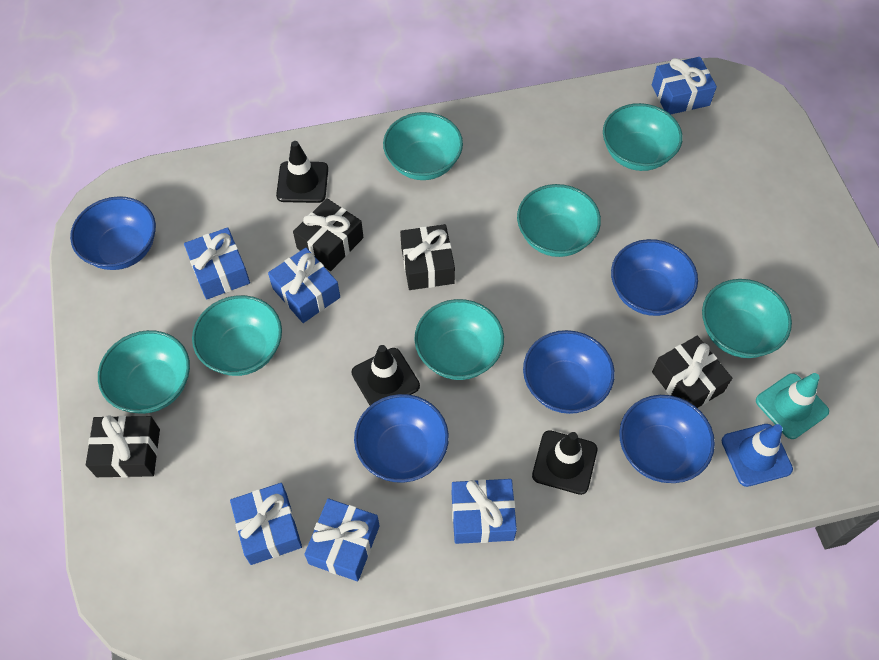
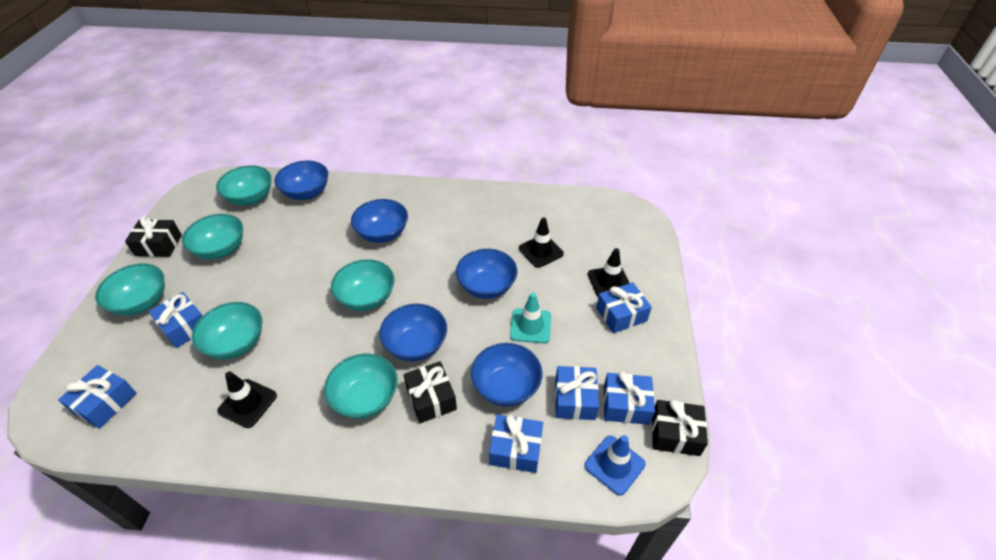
black gift: 4 -> 3
turquoise bowl: 7 -> 6

